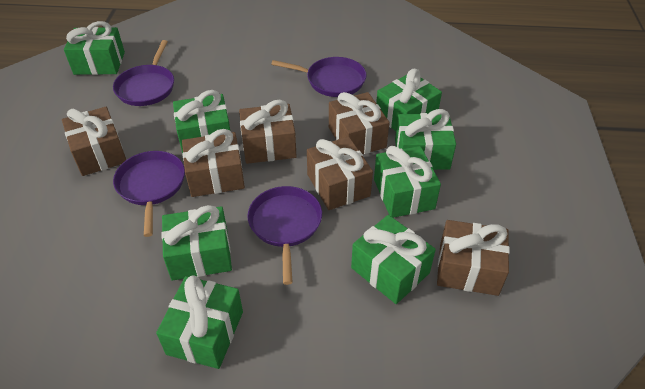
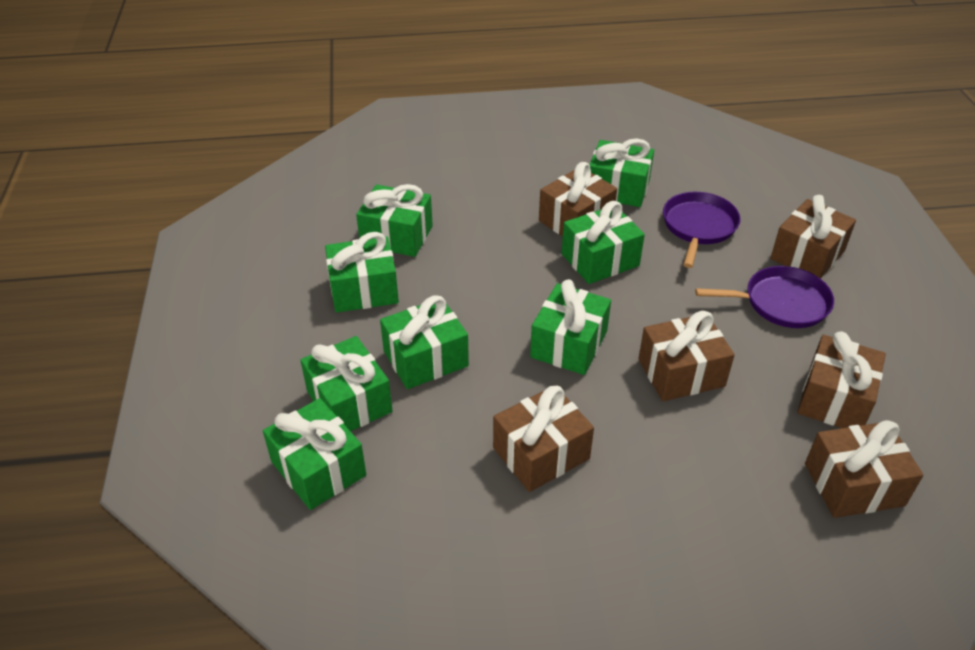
purple pan: 4 -> 2

